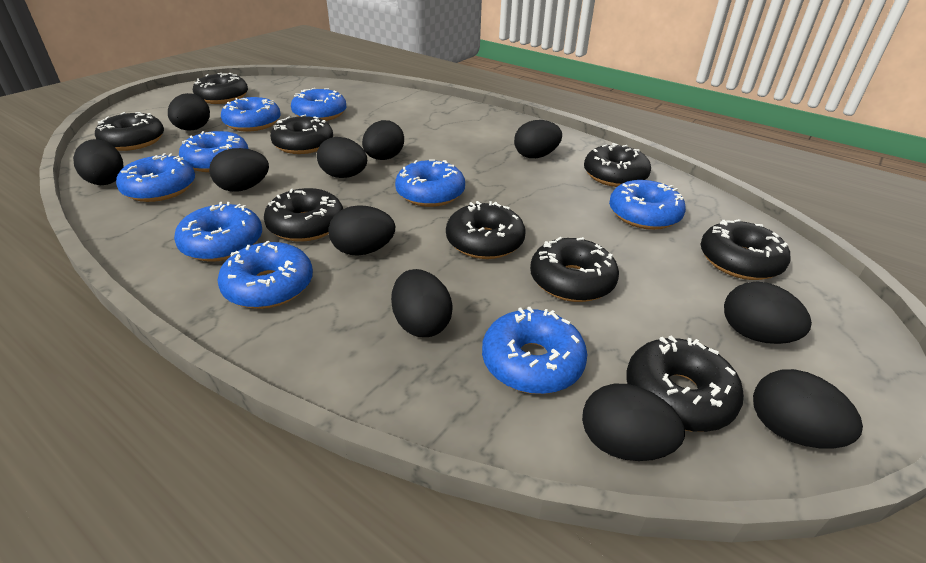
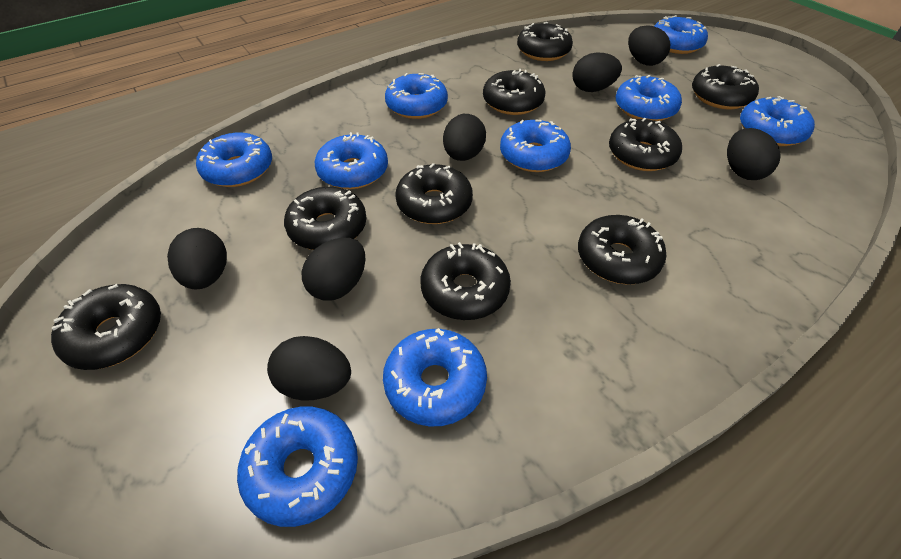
black egg: 11 -> 7

